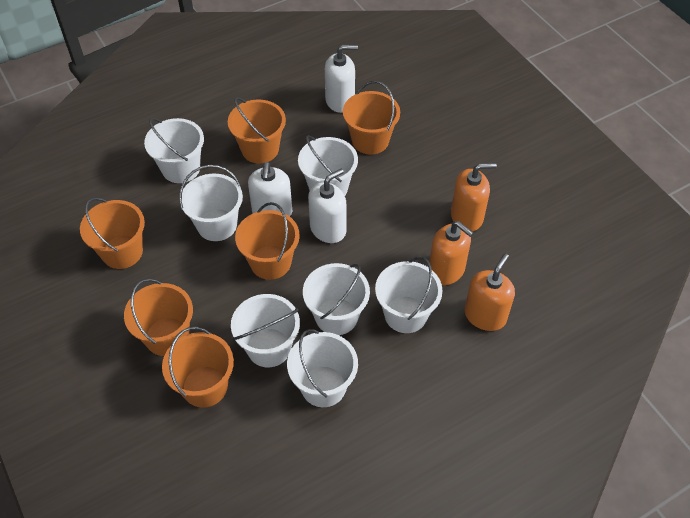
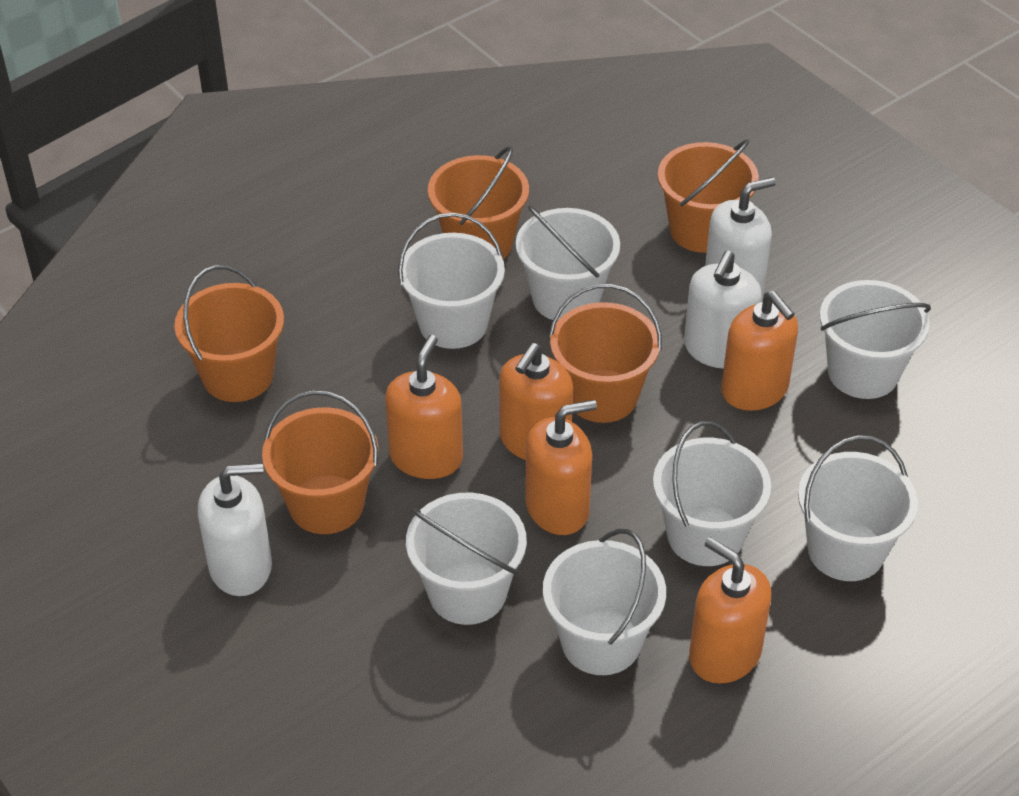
orange bucket: 6 -> 5
orange soap dispenser: 3 -> 5

